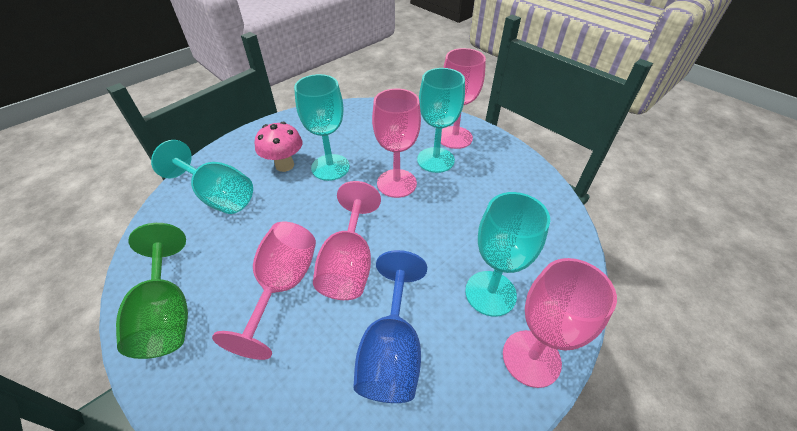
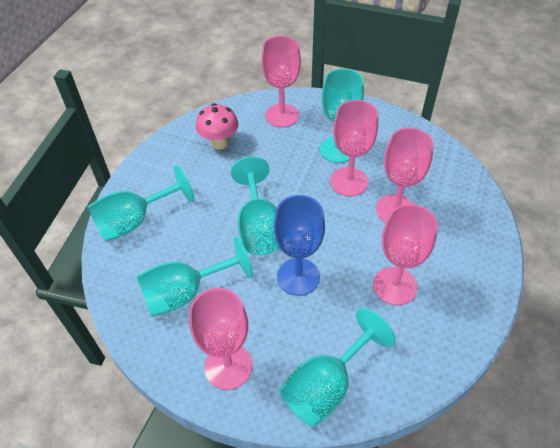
green goblet: 1 -> 0
turquoise goblet: 4 -> 5

